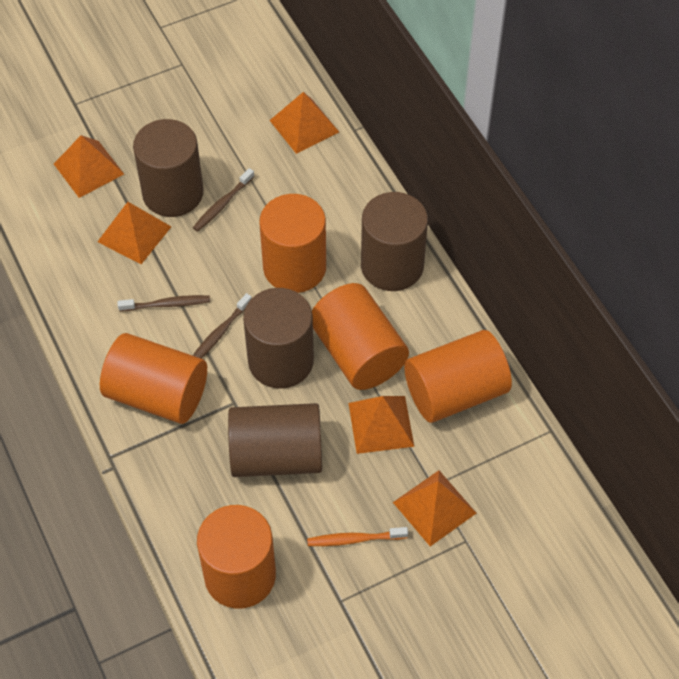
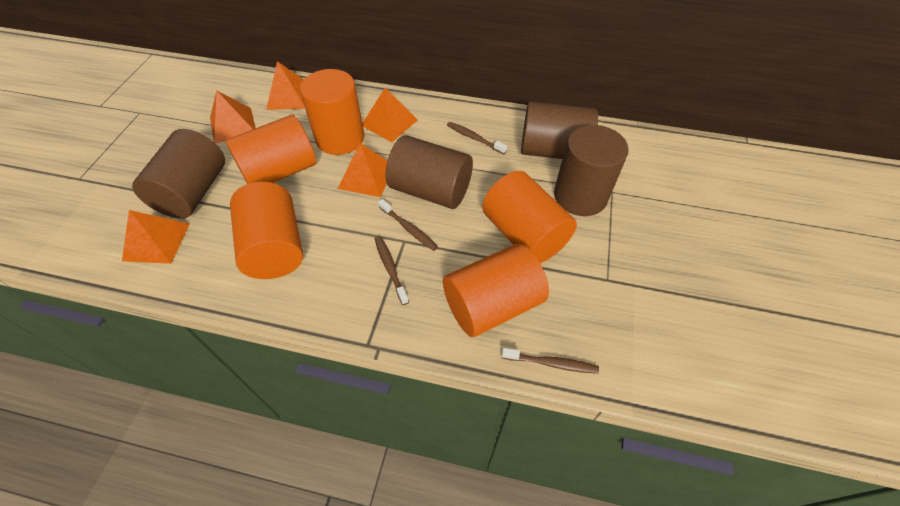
brown toothbrush: 3 -> 4
orange toothbrush: 1 -> 0

